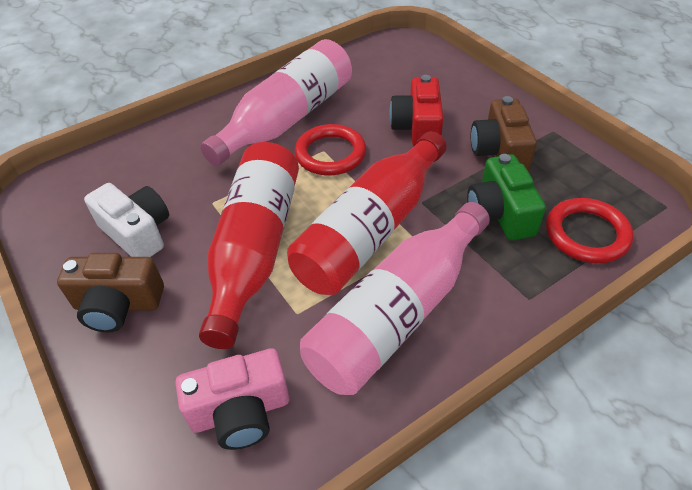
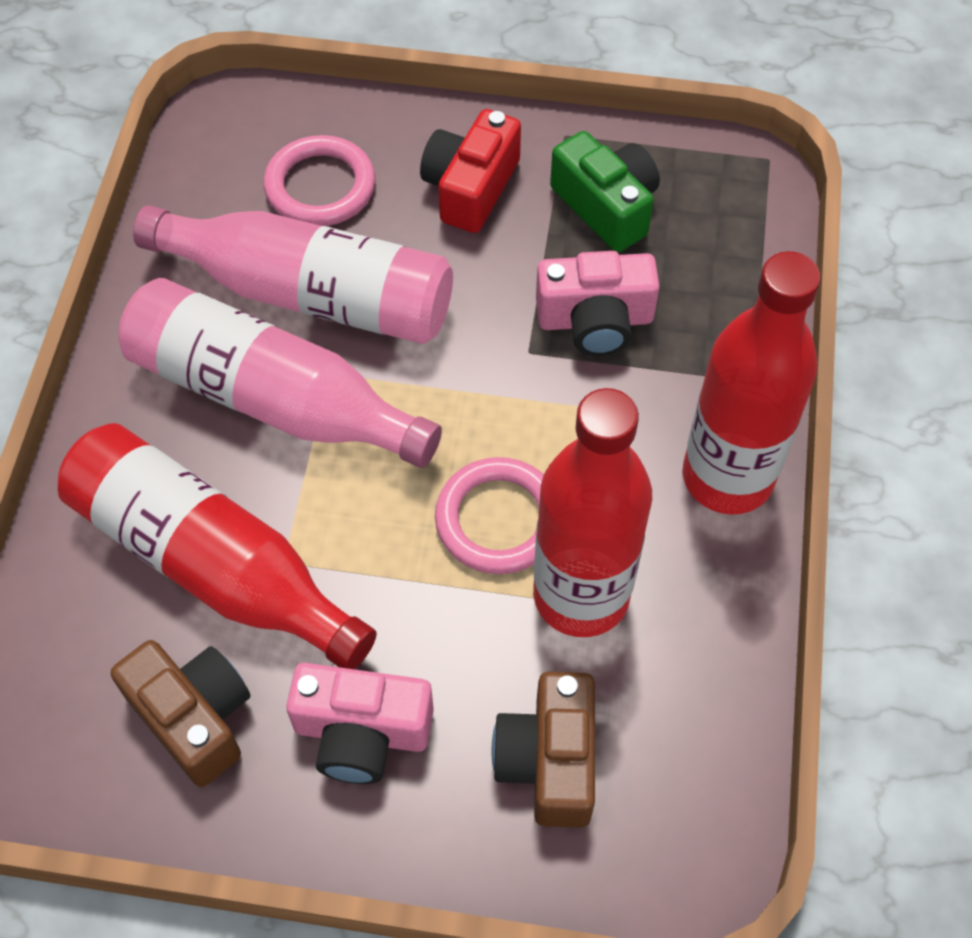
pink camera: 1 -> 2
pink ring: 0 -> 2
red bottle: 2 -> 3
red ring: 2 -> 0
white camera: 1 -> 0

